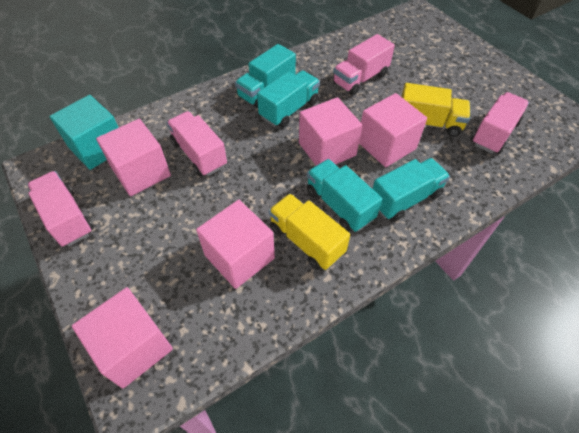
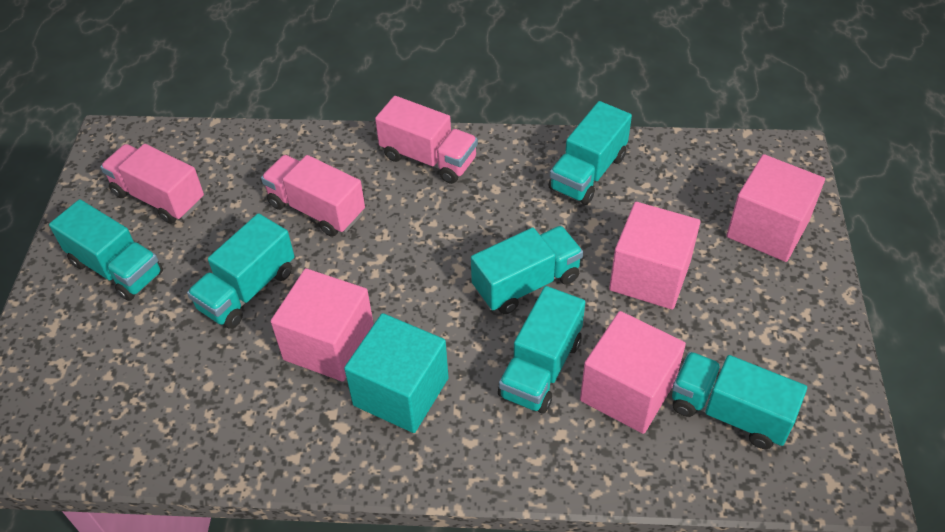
pink cube: 5 -> 4
pink truck: 4 -> 3
turquoise truck: 4 -> 6
yellow truck: 2 -> 0

